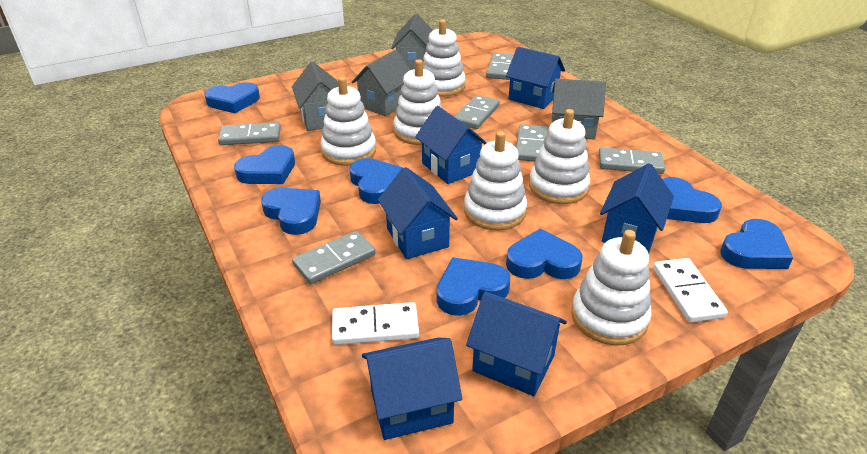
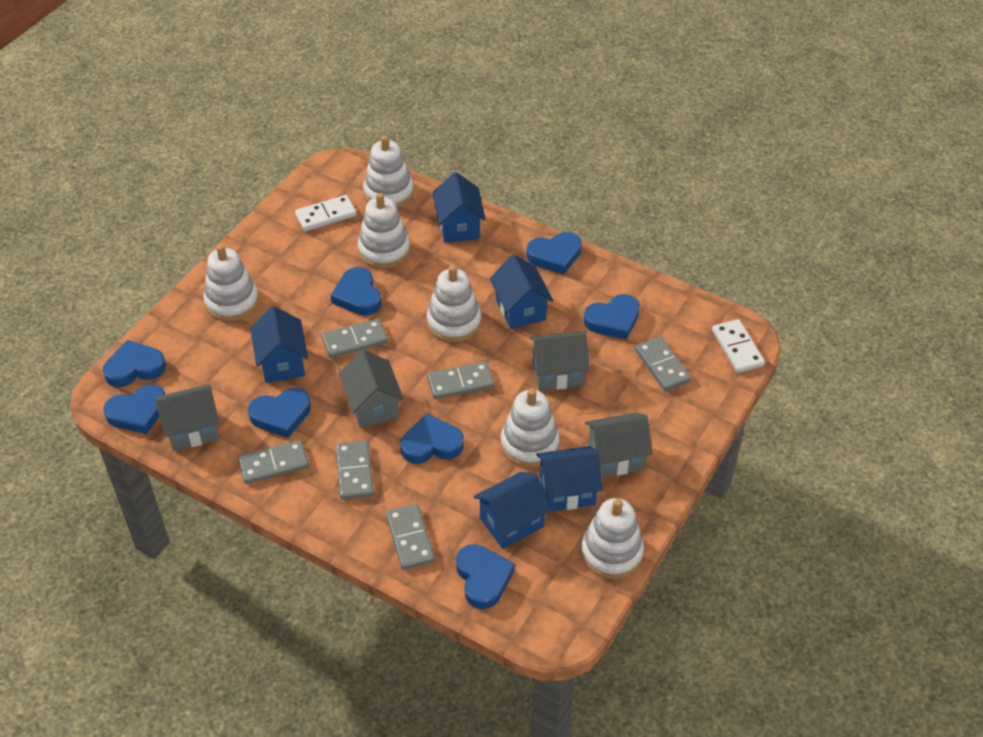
blue house: 6 -> 5

